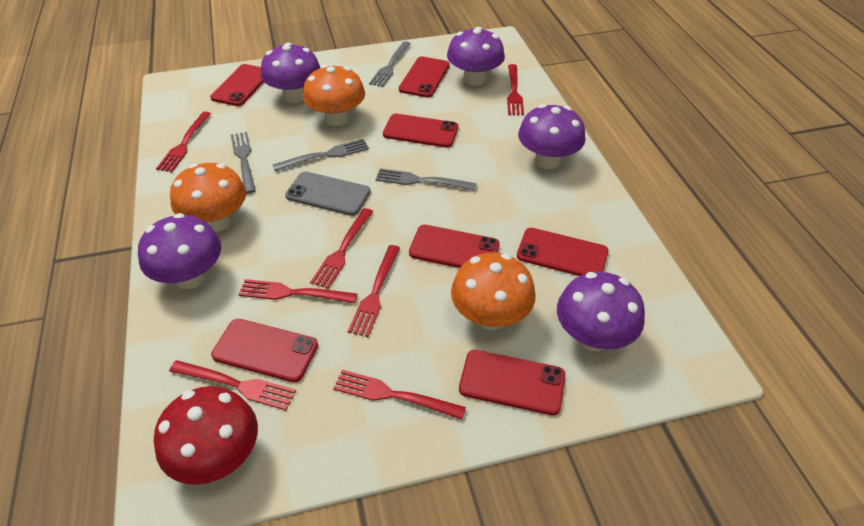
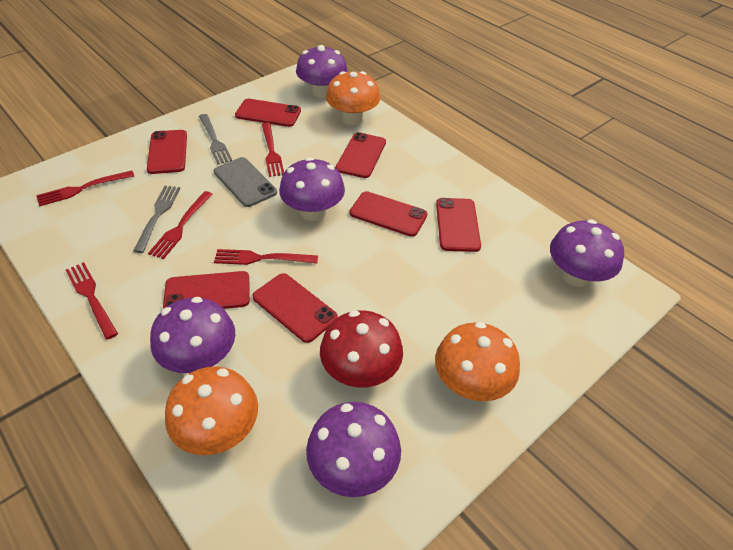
grey fork: 4 -> 2
red fork: 7 -> 5

